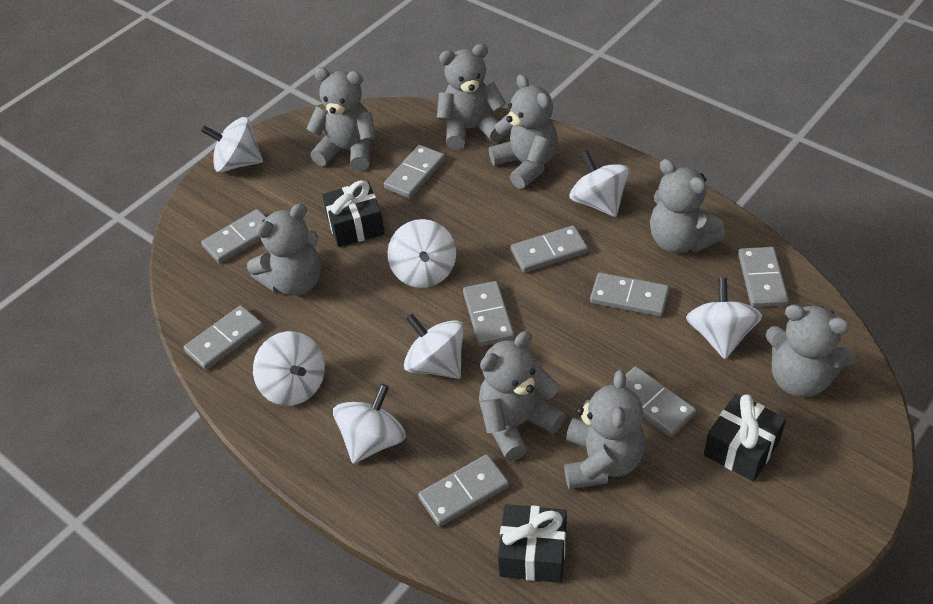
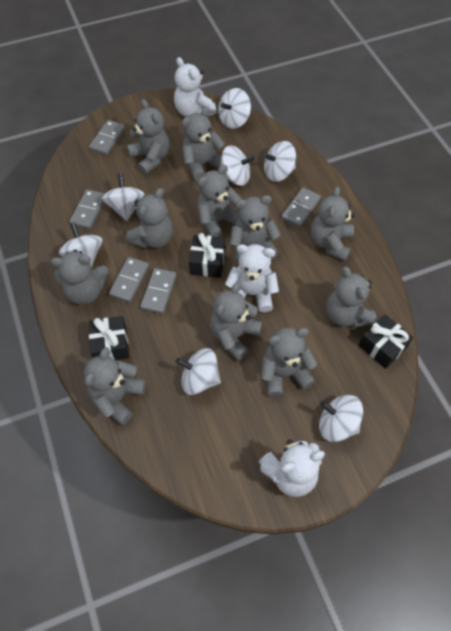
grey domino: 9 -> 5
grey teddy bear: 8 -> 11
white teddy bear: 0 -> 3

